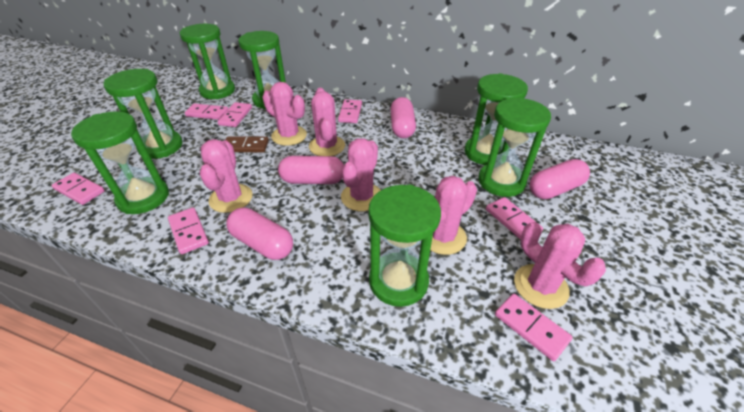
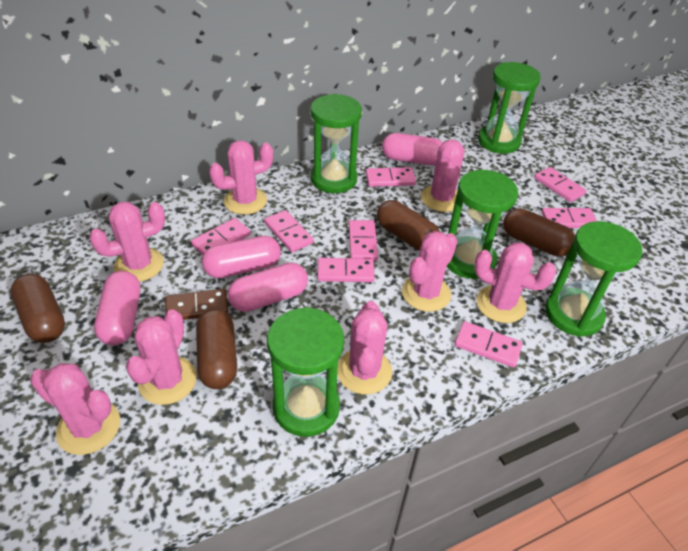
brown capsule: 0 -> 4
green hourglass: 7 -> 5
pink cactus: 6 -> 8
pink domino: 7 -> 8

